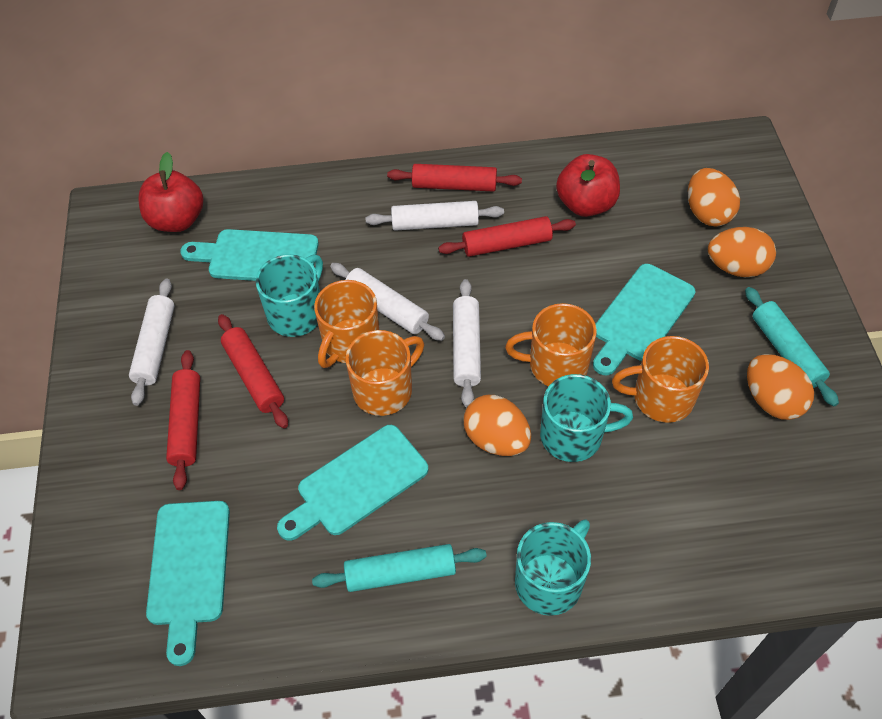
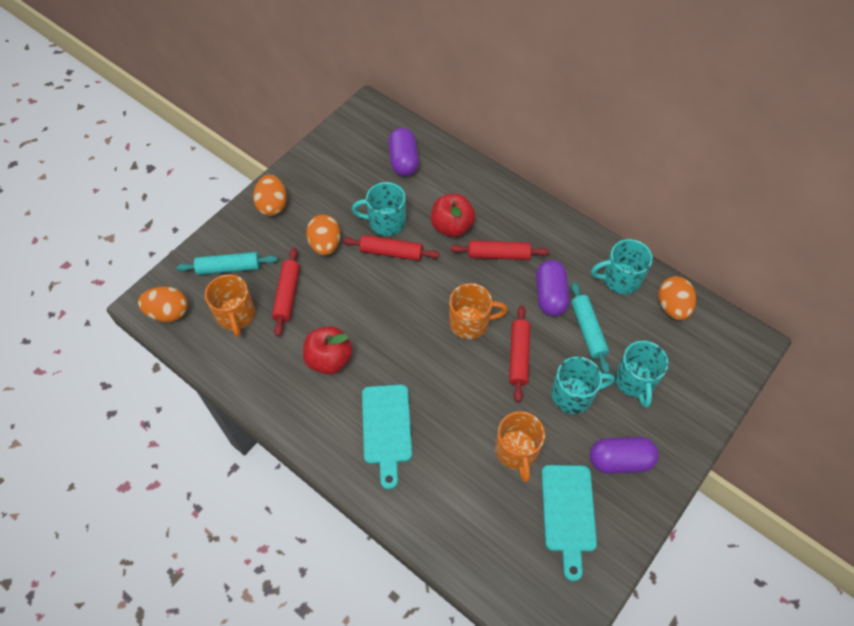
orange mug: 4 -> 3
purple capsule: 0 -> 3
turquoise cutting board: 4 -> 2
turquoise mug: 3 -> 4
white rolling pin: 4 -> 0

